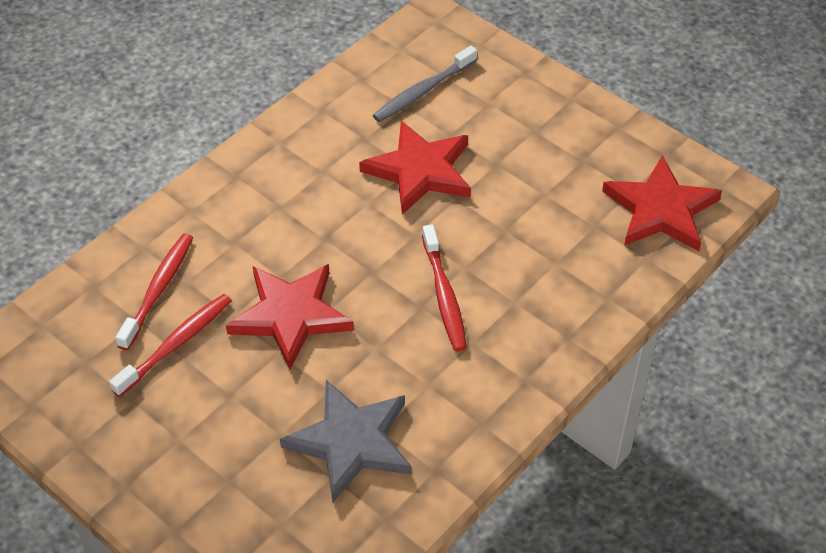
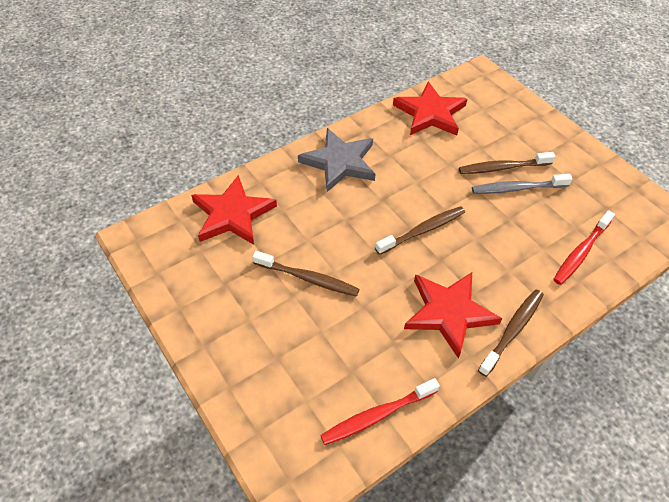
brown toothbrush: 0 -> 4
red toothbrush: 3 -> 2

